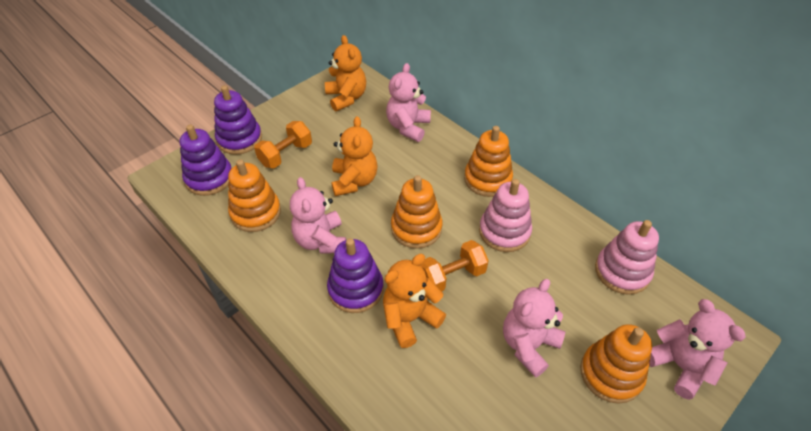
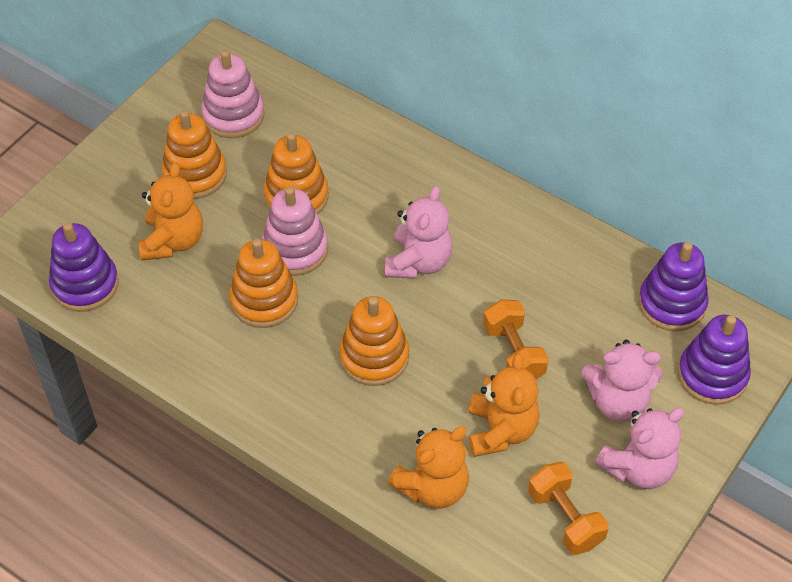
pink teddy bear: 4 -> 3

